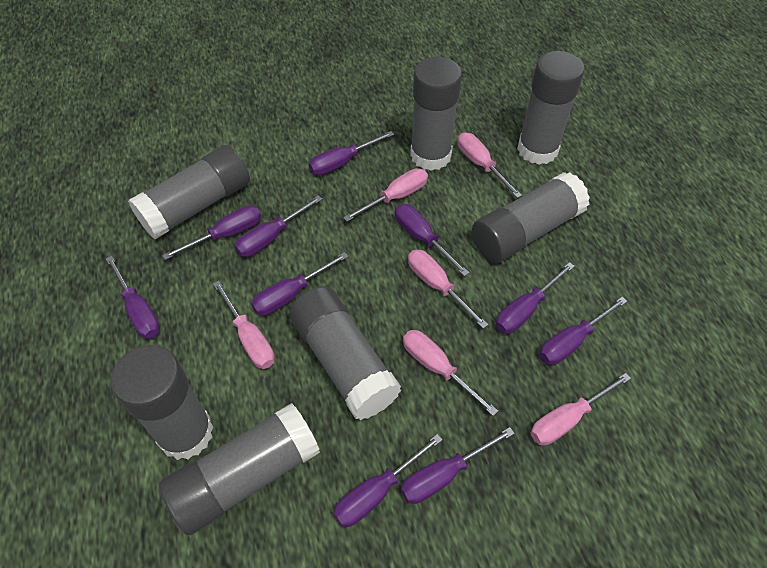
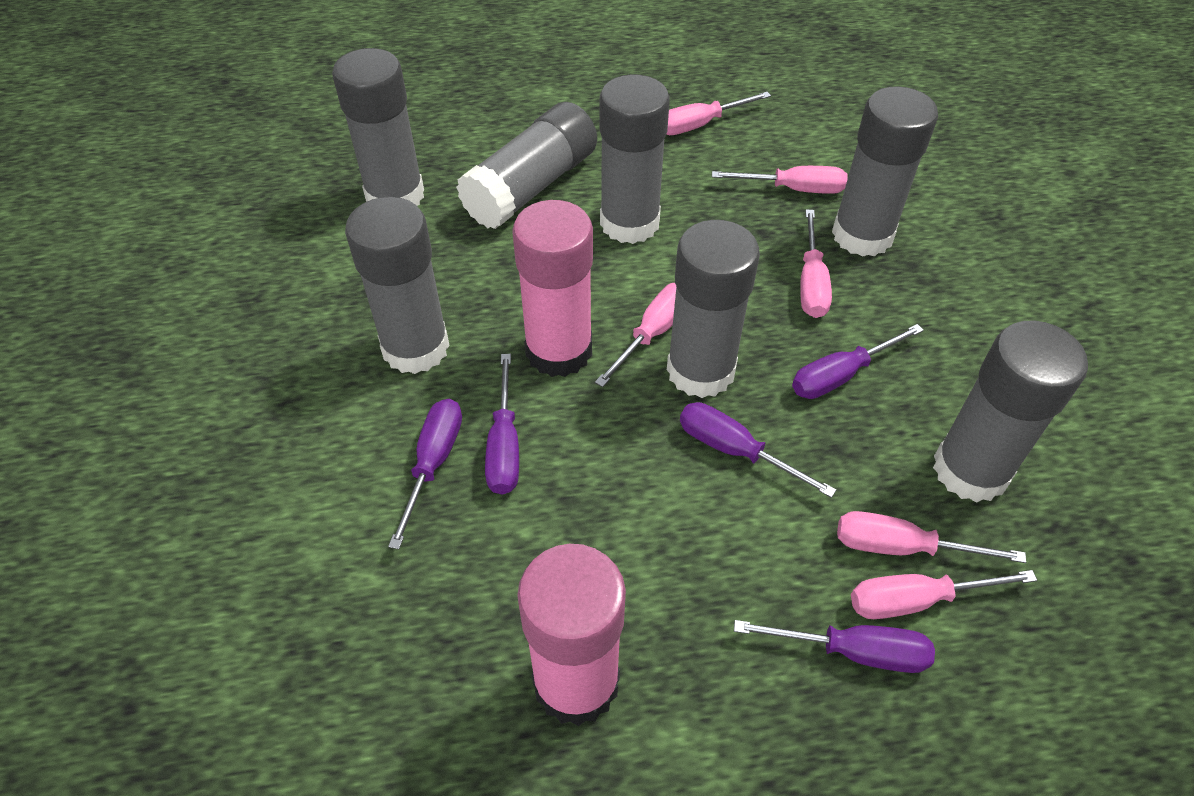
pink glue stick: 0 -> 2
purple screwdriver: 10 -> 5

